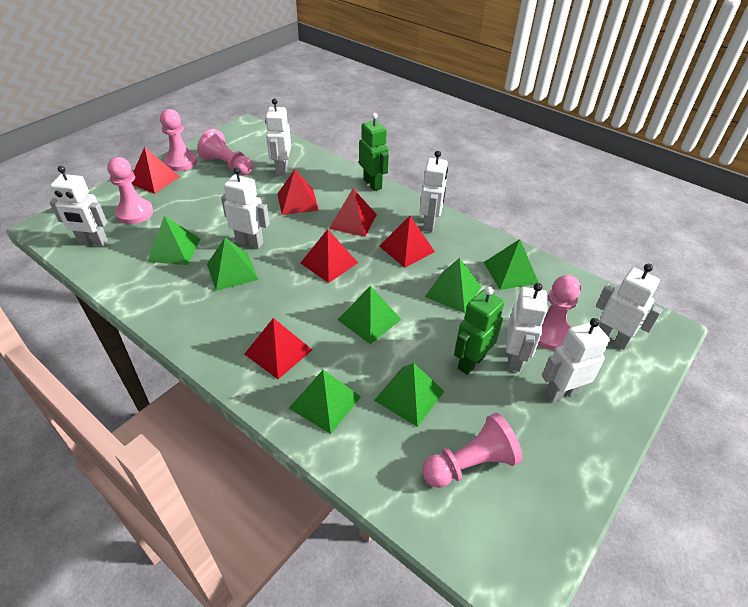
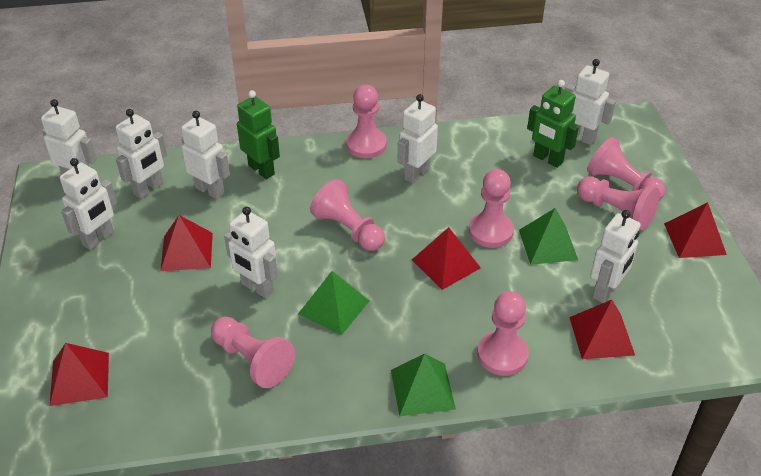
green pyramid: 7 -> 3
pink pawn: 5 -> 7
red pyramid: 6 -> 5
white robot: 7 -> 8

